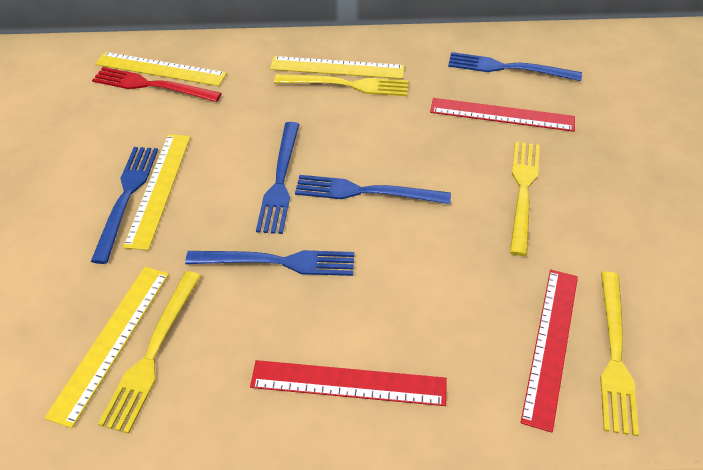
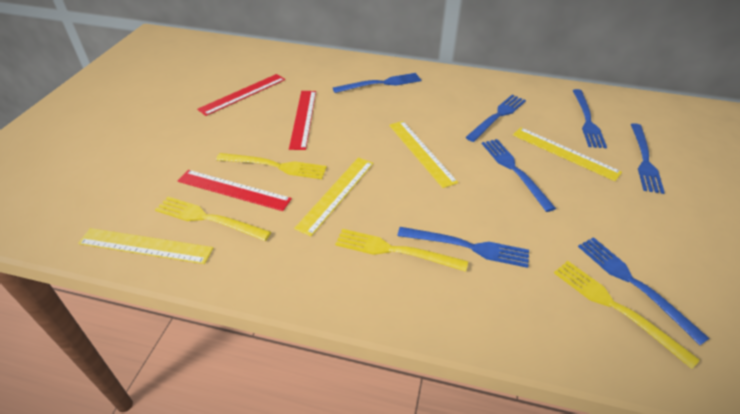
blue fork: 5 -> 7
red fork: 1 -> 0

